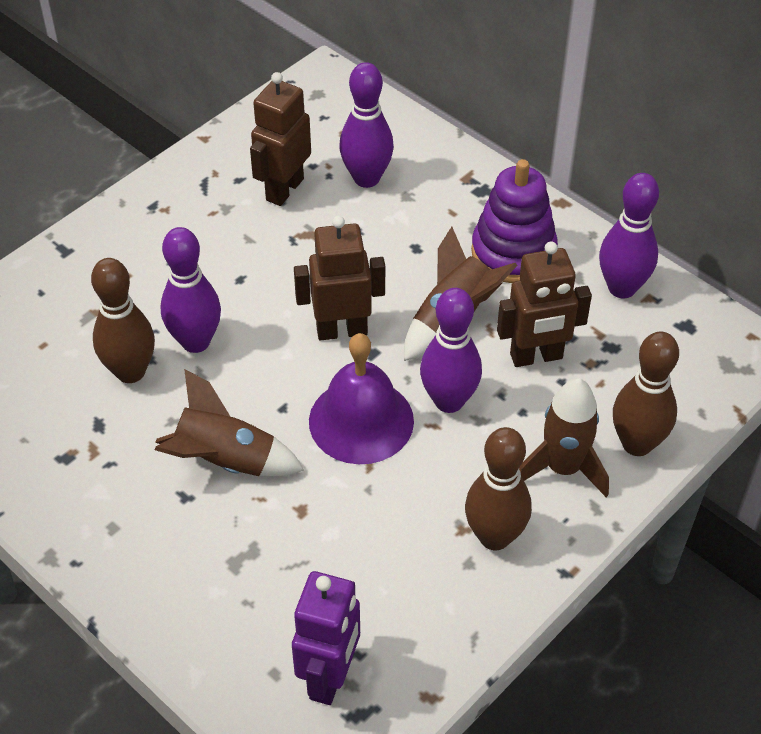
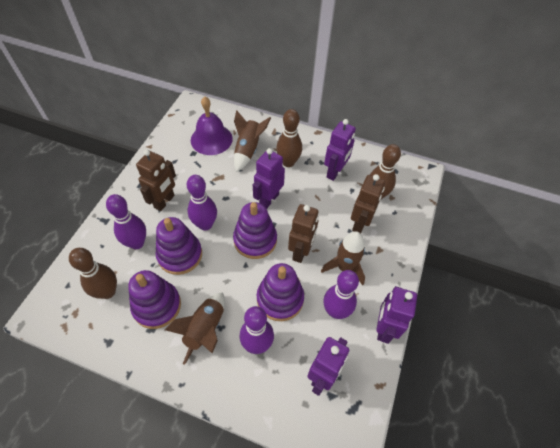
purple robot: 1 -> 4
purple stacking toy: 1 -> 4

